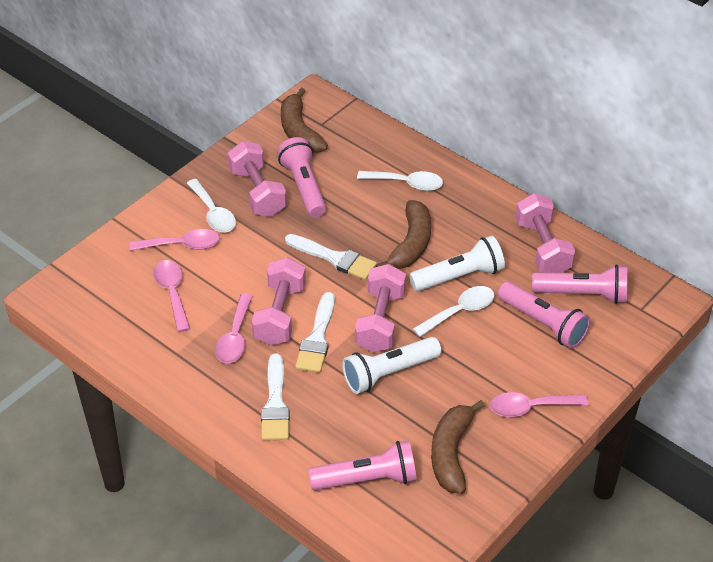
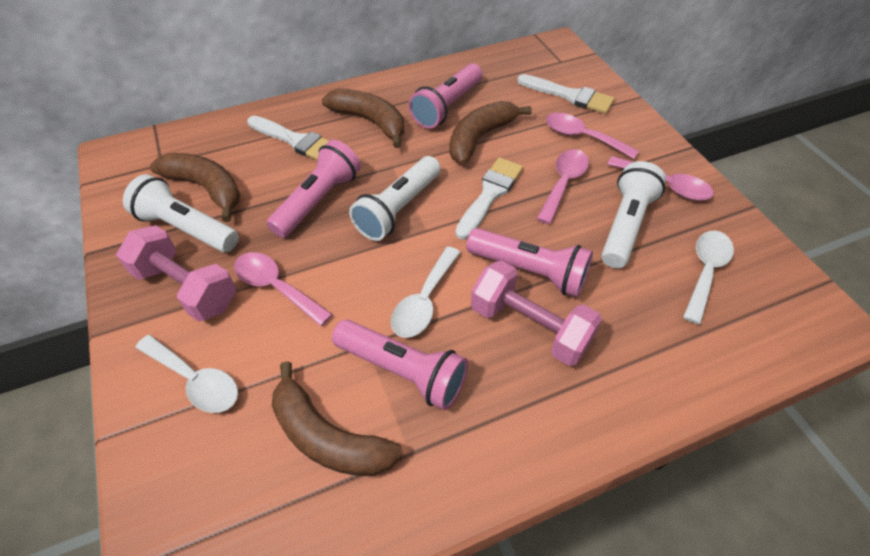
brown banana: 3 -> 4
pink dumbbell: 4 -> 2
white flashlight: 2 -> 3

